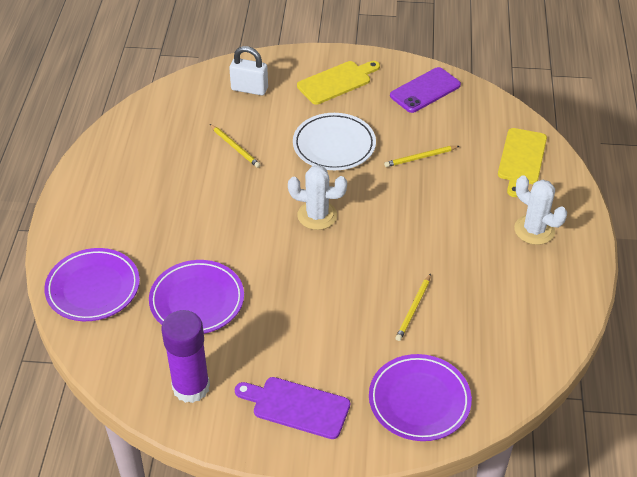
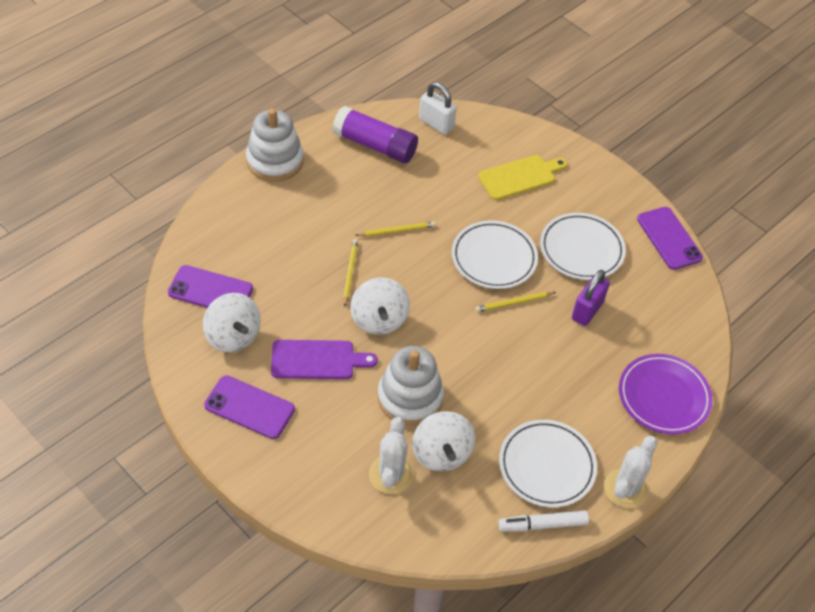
purple padlock: 0 -> 1
purple phone: 1 -> 3
purple plate: 3 -> 1
white marker: 0 -> 1
white plate: 1 -> 3
white spinning top: 0 -> 3
white stacking toy: 0 -> 2
yellow cutting board: 2 -> 1

